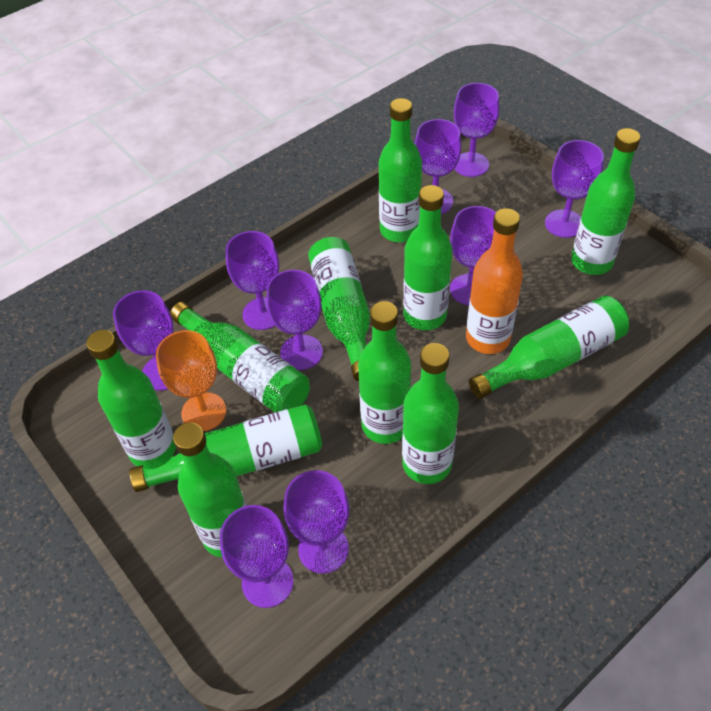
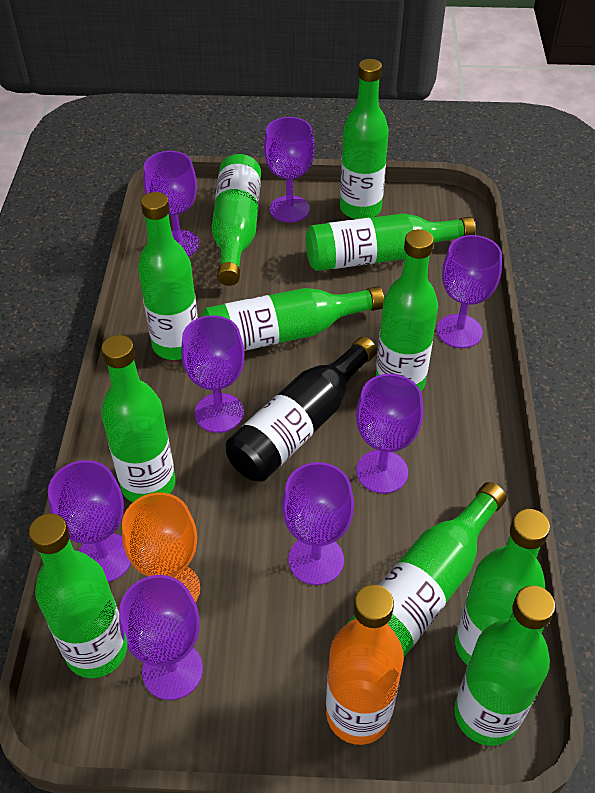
black bottle: 0 -> 1
purple goblet: 9 -> 8

